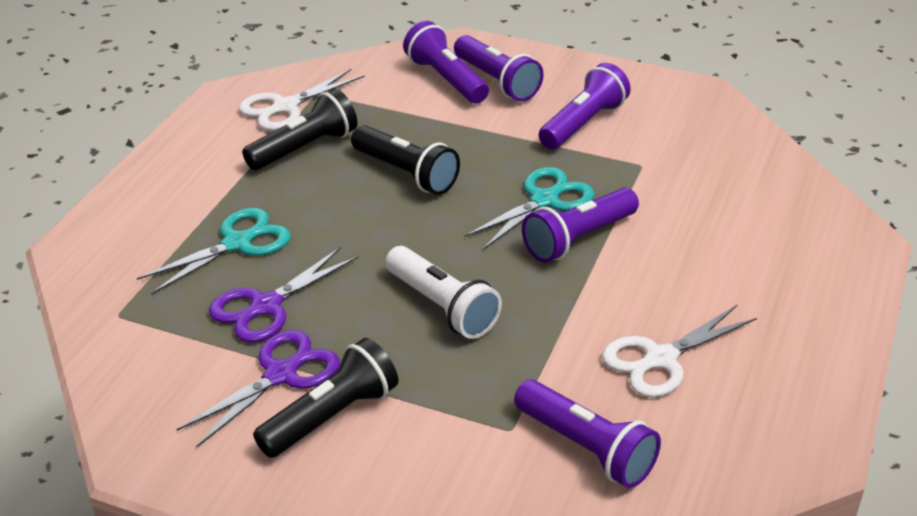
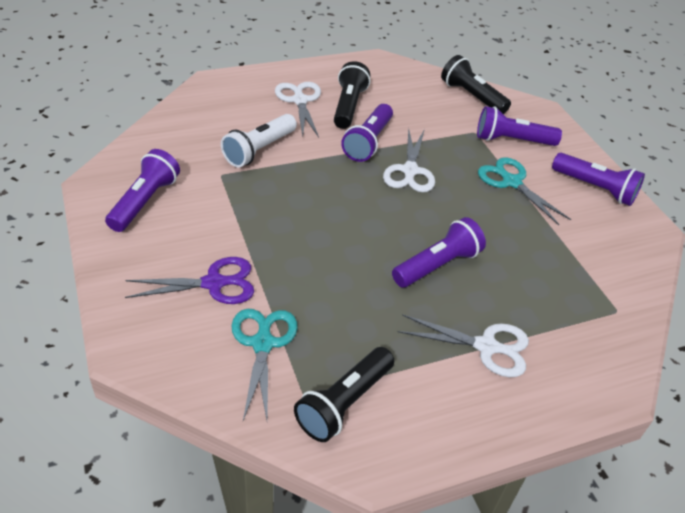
purple scissors: 2 -> 1
white scissors: 2 -> 3

